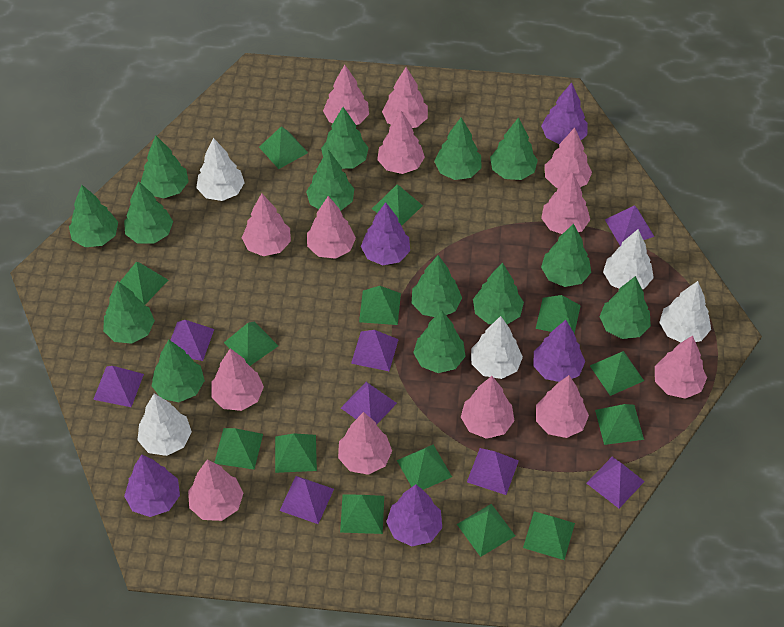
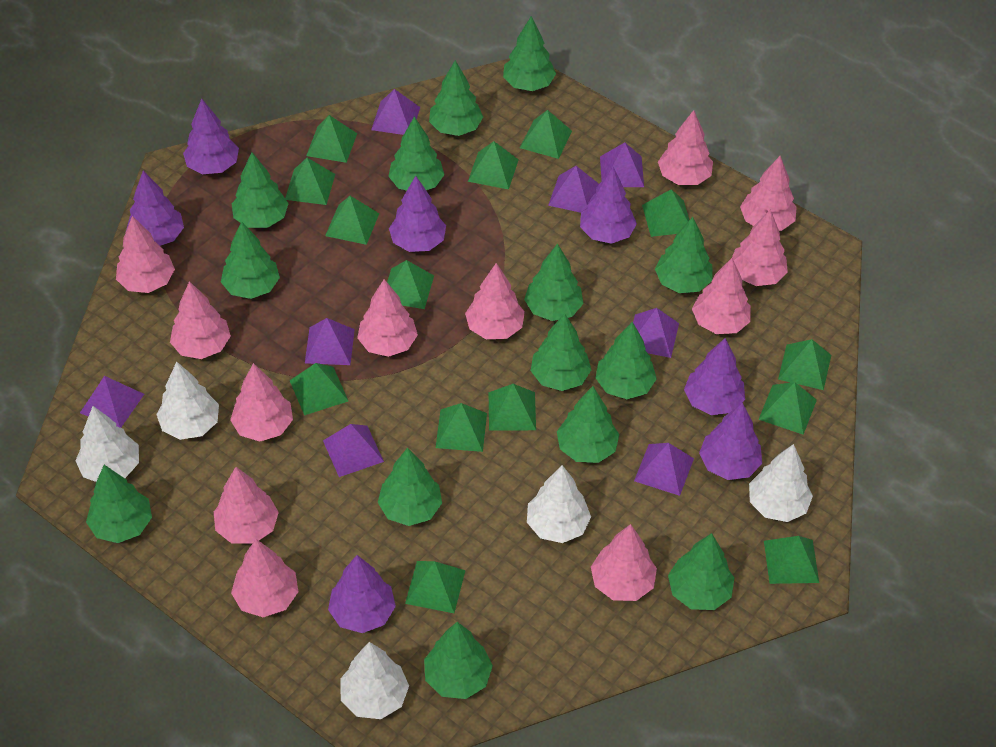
pink tree: 13 -> 12
purple tree: 5 -> 7

